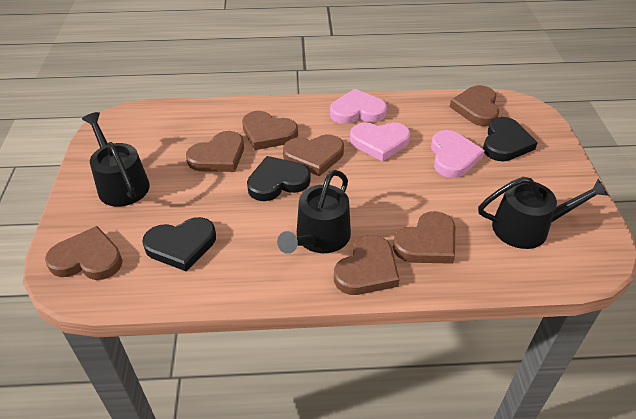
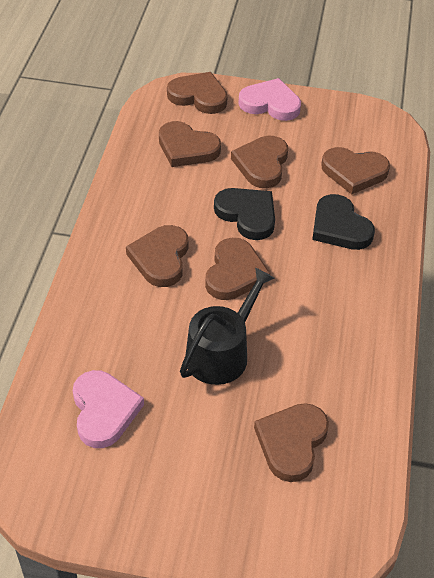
black heart: 3 -> 2
black watering can: 3 -> 1
pink heart: 3 -> 2

